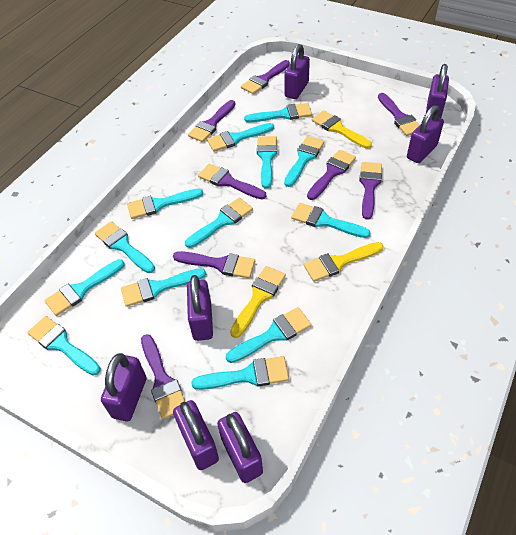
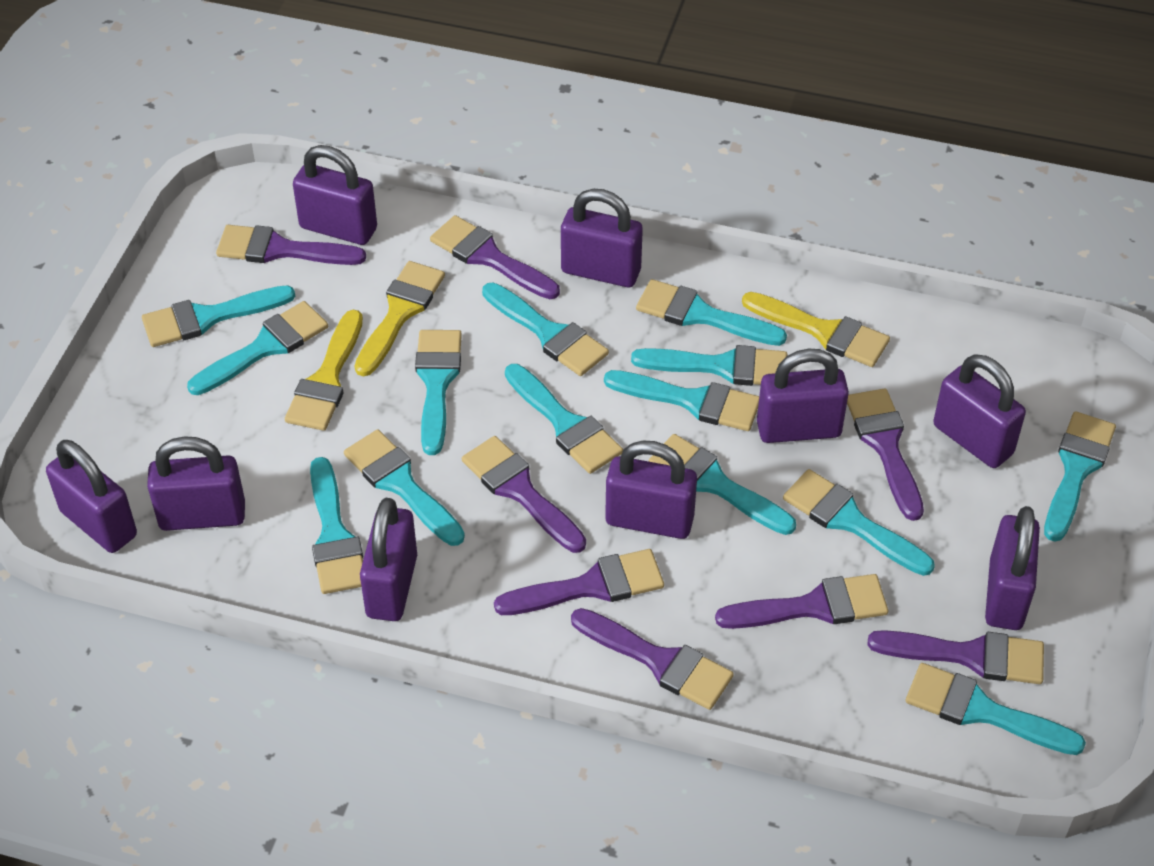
purple padlock: 7 -> 9
turquoise brush: 13 -> 14

